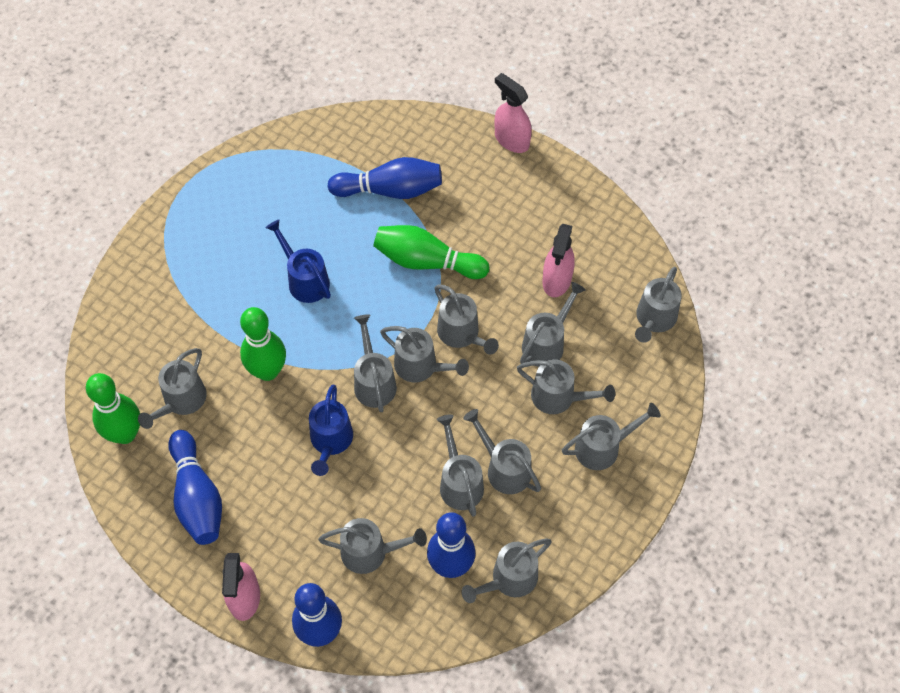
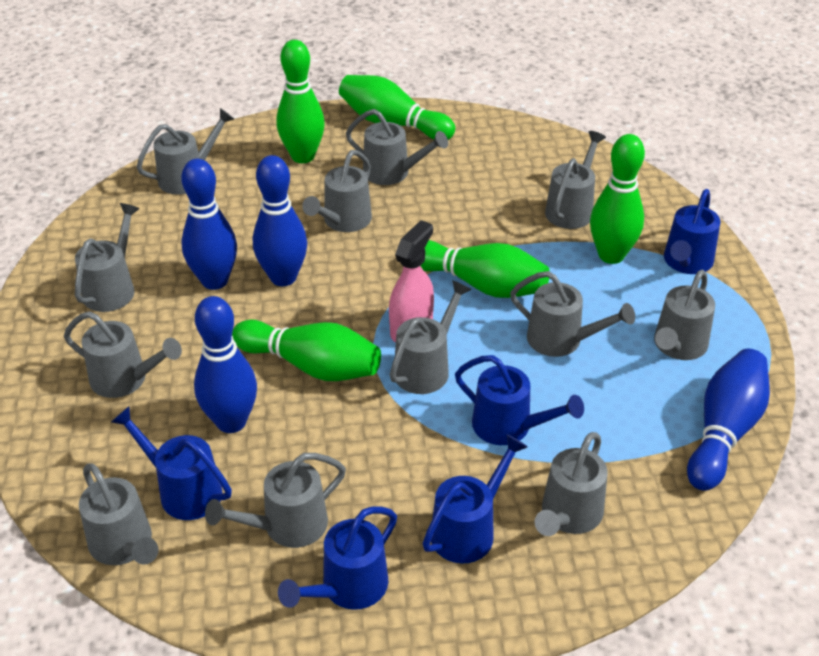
blue watering can: 2 -> 5
green bowling pin: 3 -> 5
pink spray bottle: 3 -> 1

